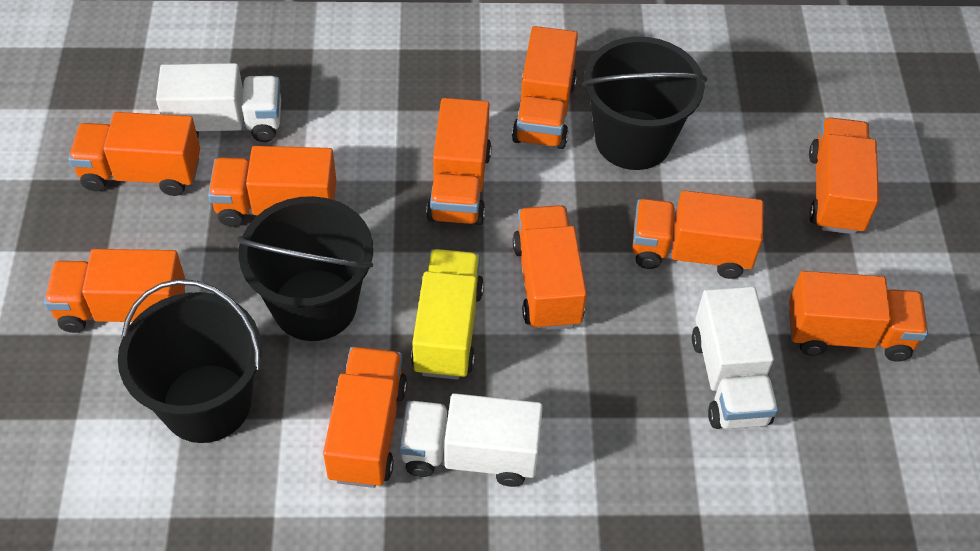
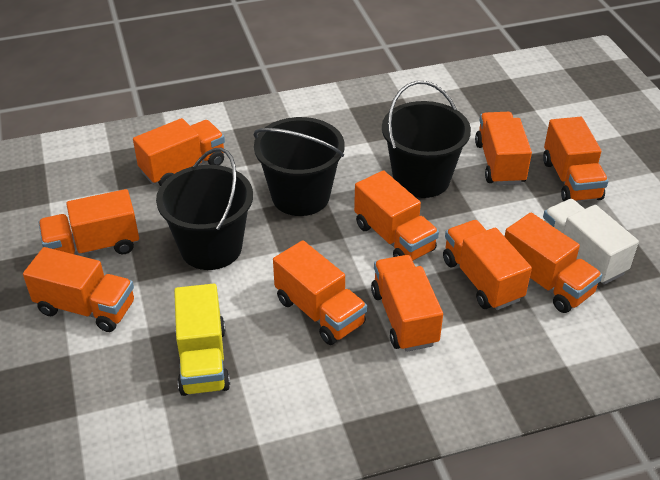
white truck: 3 -> 1

